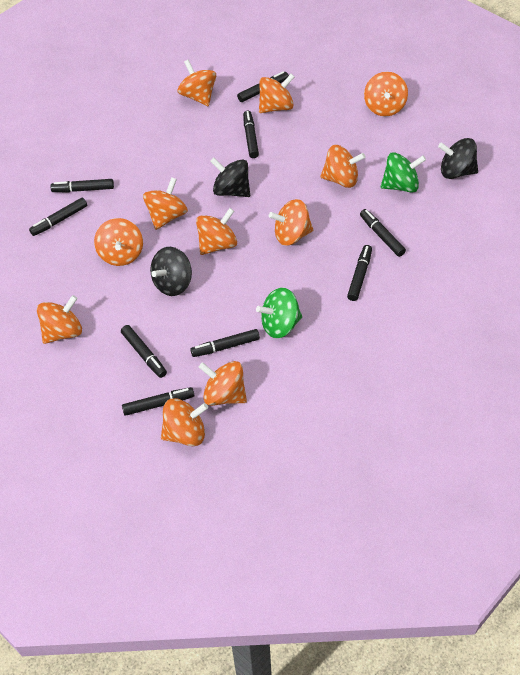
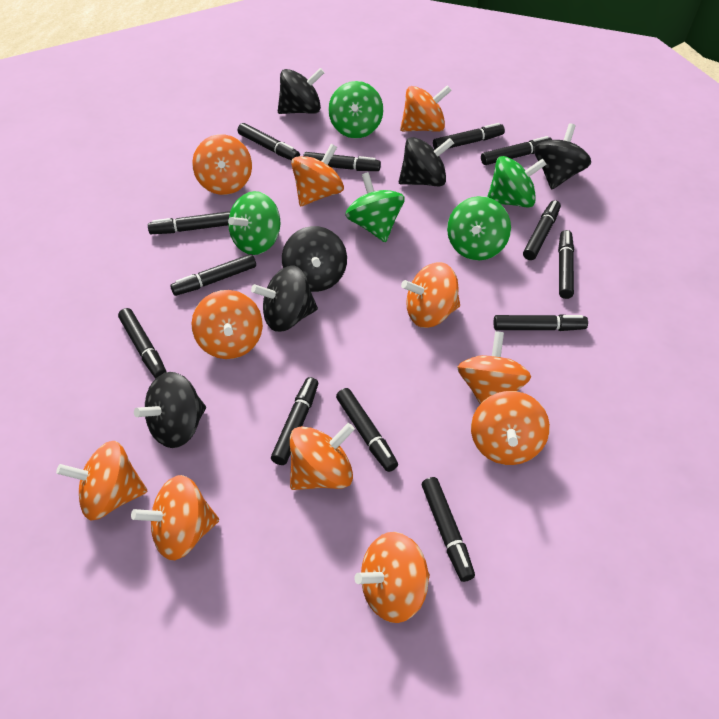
black marker: 9 -> 13
black spinning top: 3 -> 6
green spinning top: 2 -> 5

